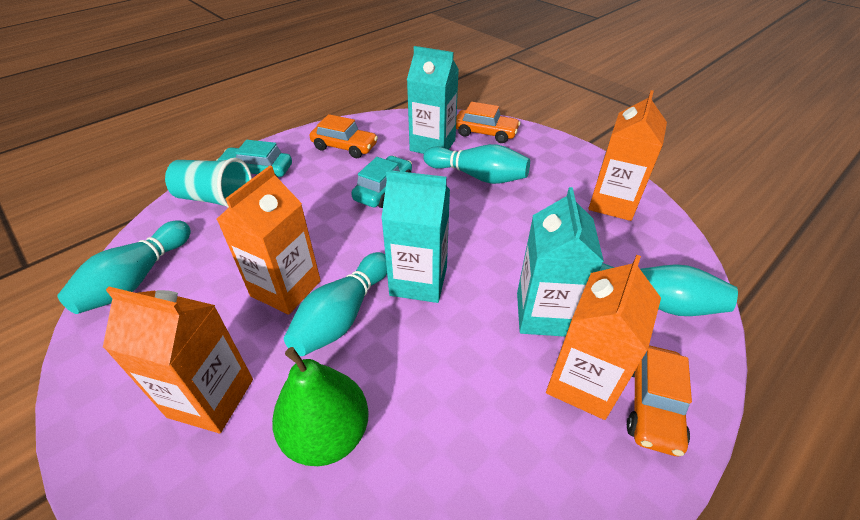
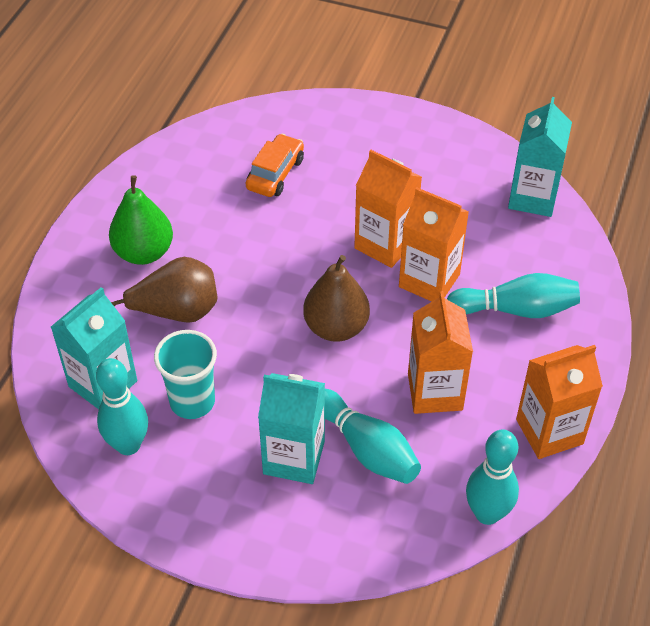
brown pear: 0 -> 2
orange car: 3 -> 1
turquoise car: 2 -> 0

